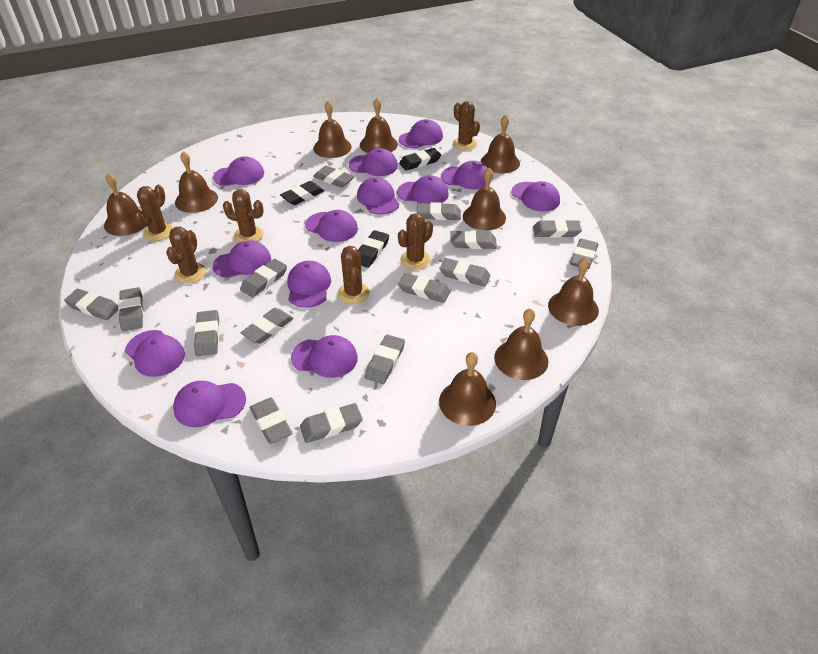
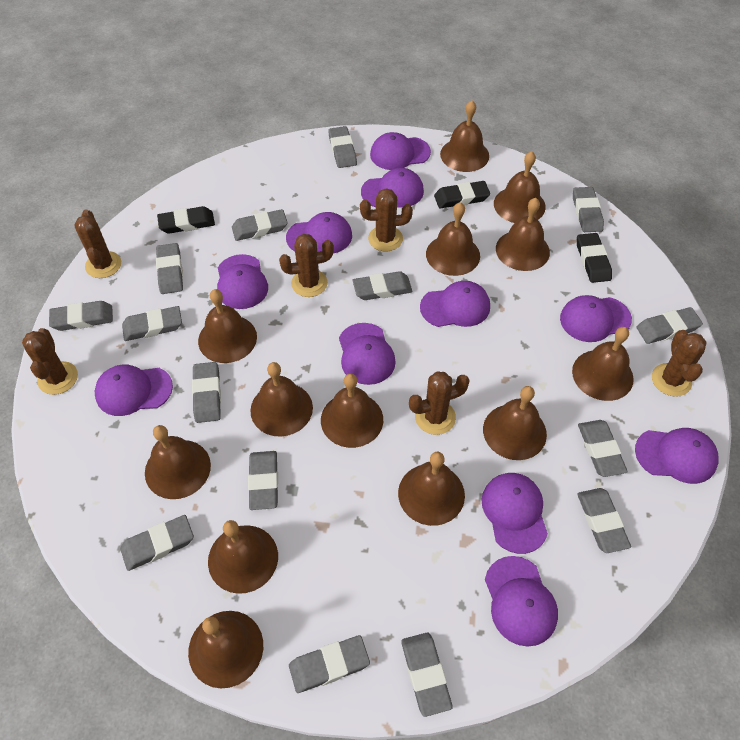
brown bell: 9 -> 13
purple cap: 13 -> 11

